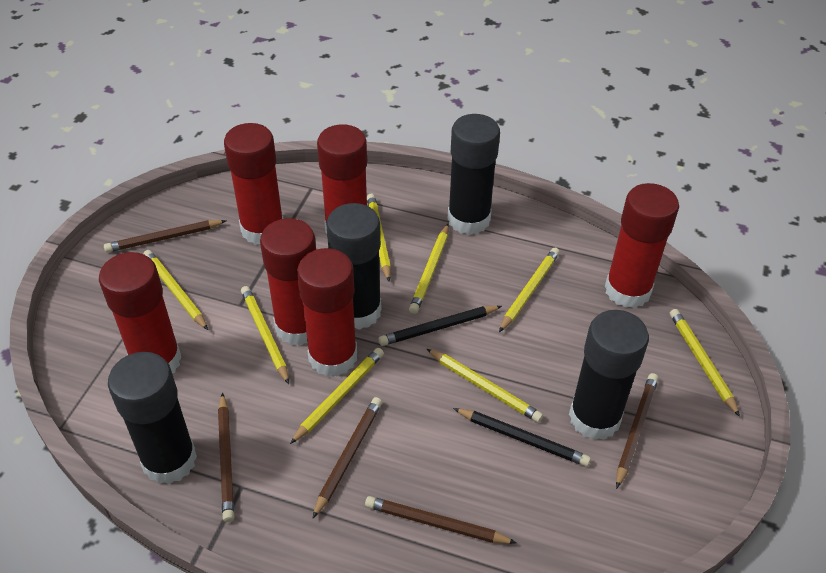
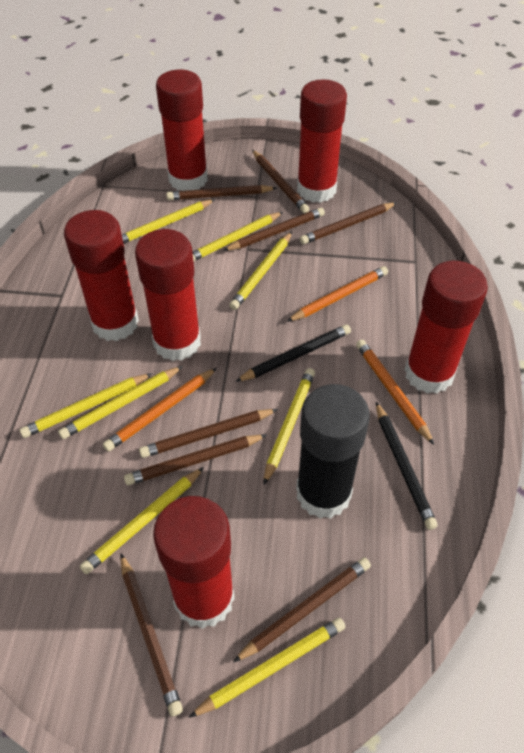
black glue stick: 4 -> 1
brown pencil: 5 -> 8
orange pencil: 0 -> 3

